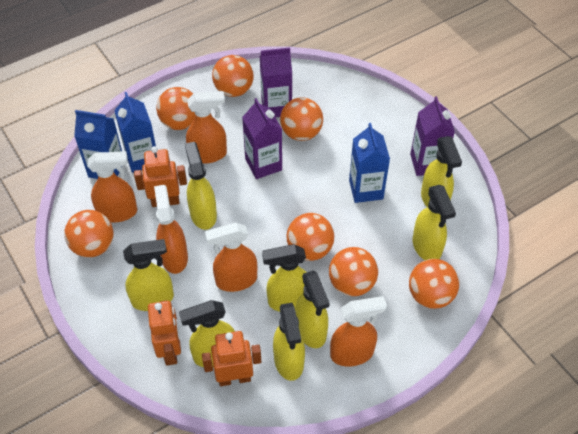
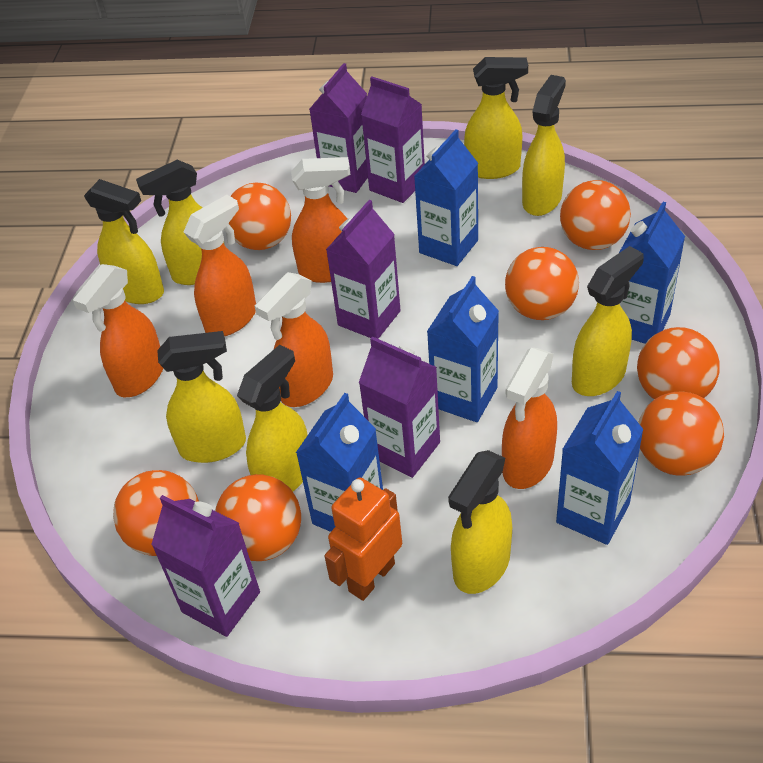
blue carton: 3 -> 5
orange robot: 3 -> 1
purple carton: 3 -> 5

